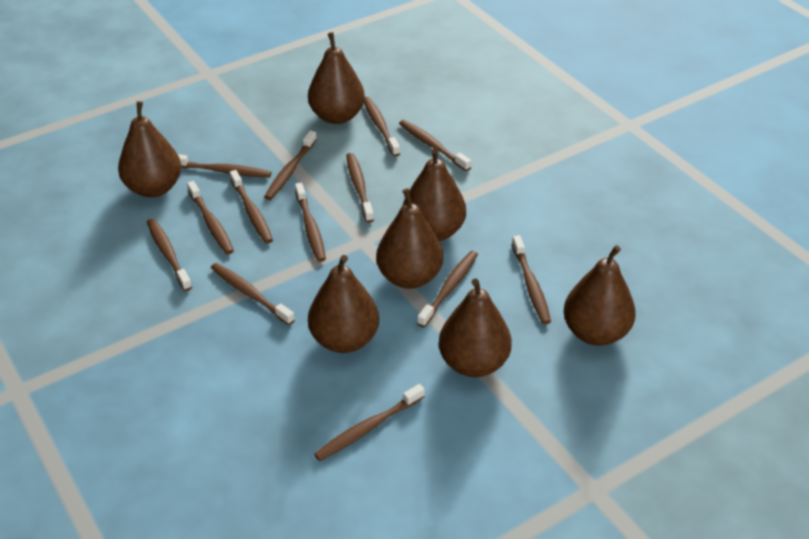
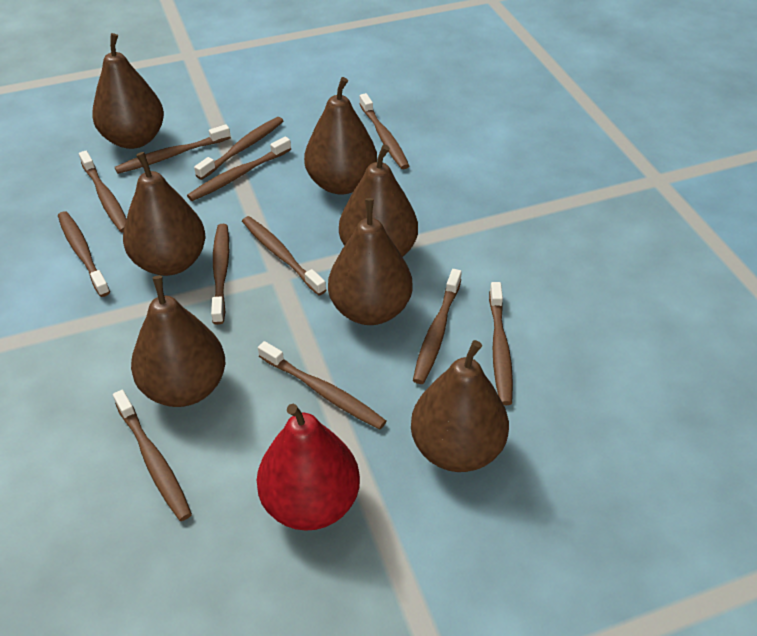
brown toothbrush: 13 -> 12
red pear: 0 -> 1

